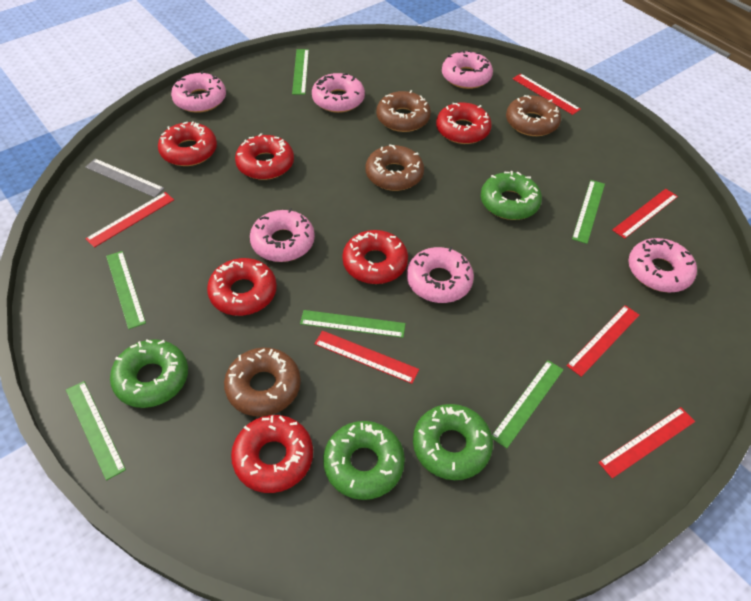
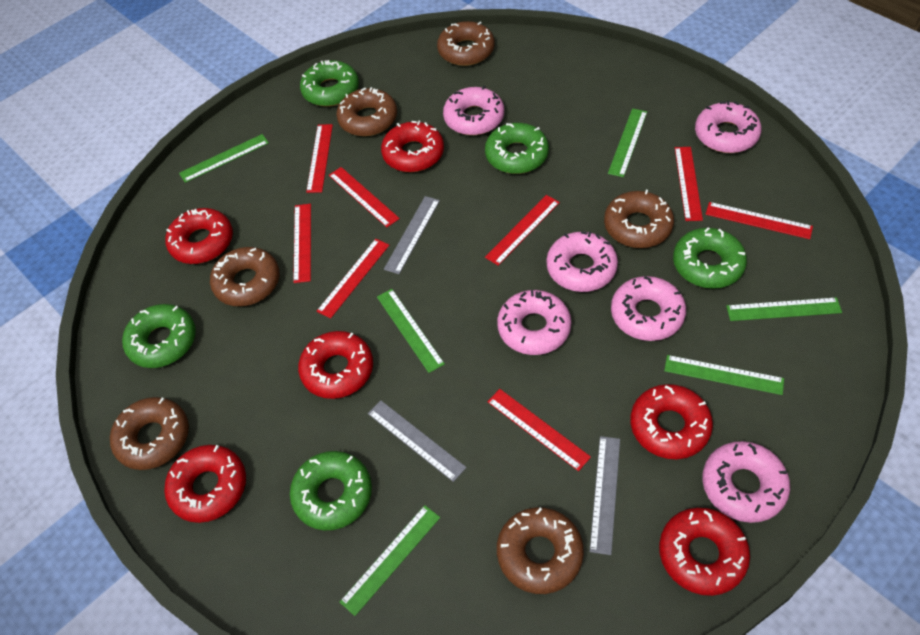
brown donut: 4 -> 6
green donut: 4 -> 5
grey ruler: 1 -> 3
red ruler: 6 -> 8

